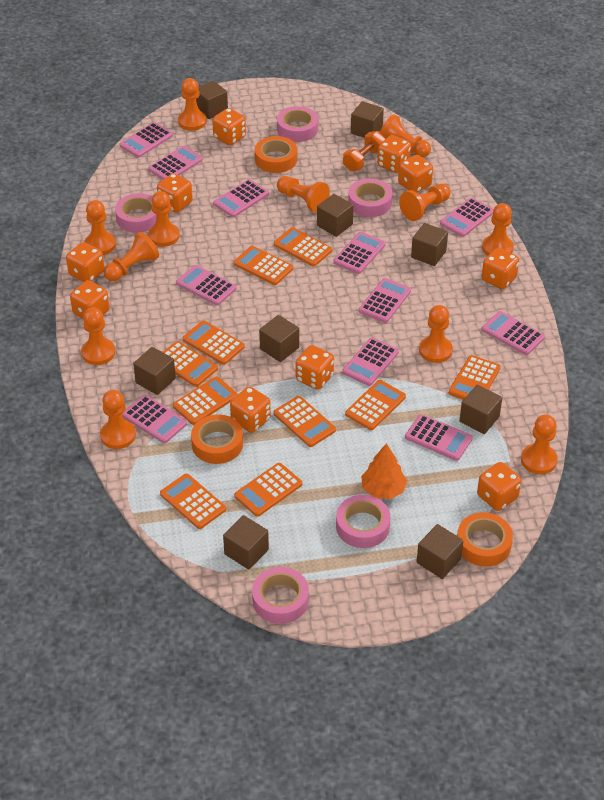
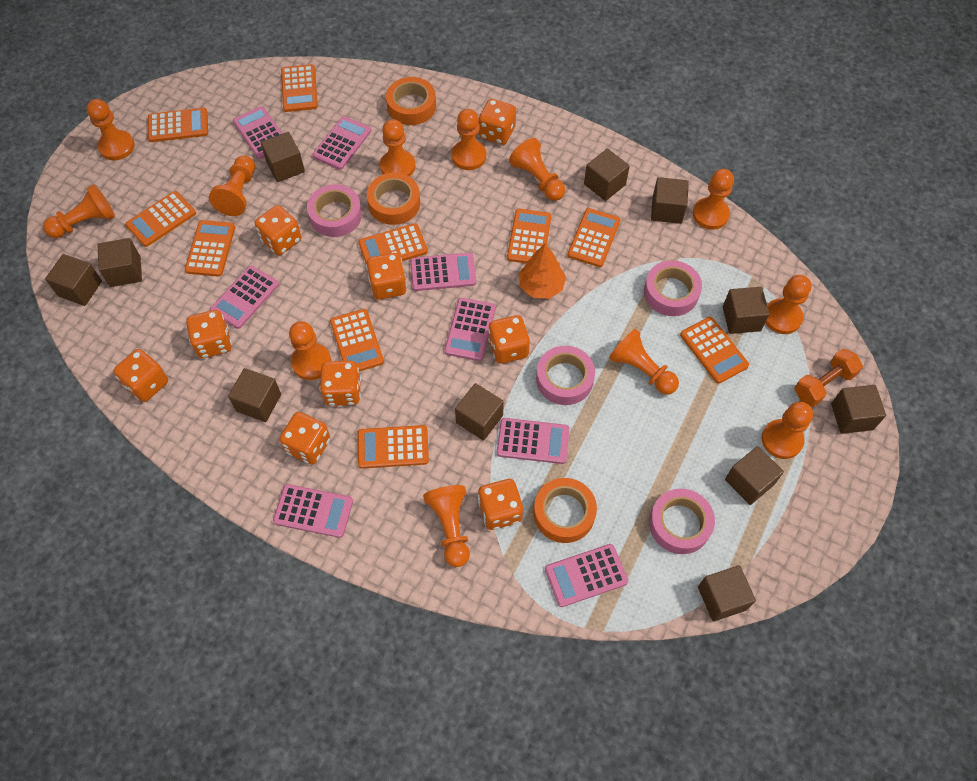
brown cube: 9 -> 11
orange dice: 10 -> 9
pink calculator: 11 -> 8
pink tape: 5 -> 4

